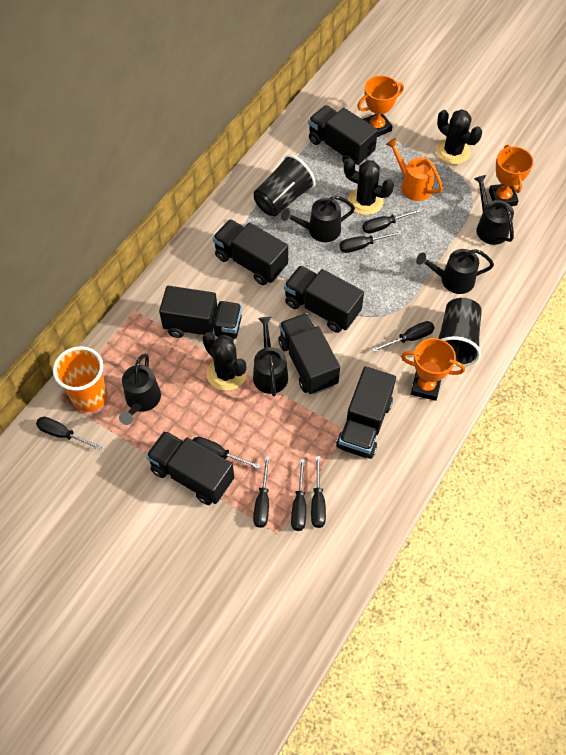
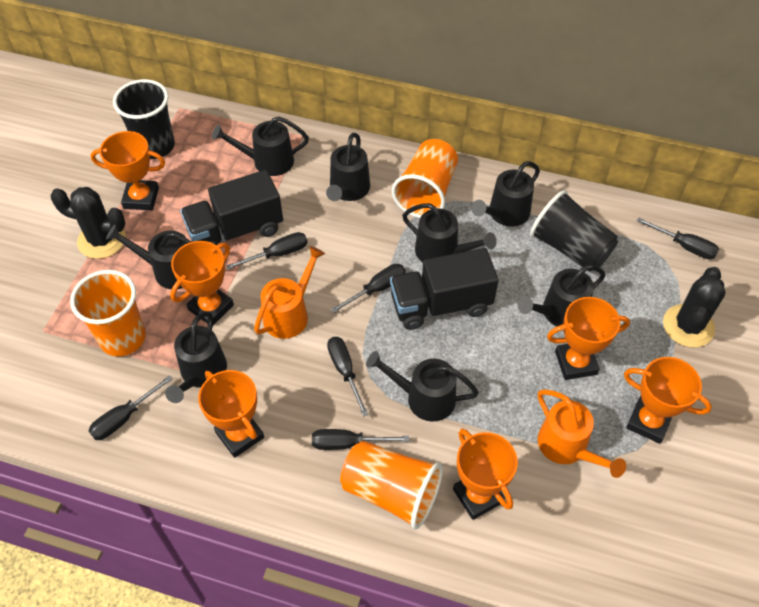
black cactus: 3 -> 2
black screwdriver: 8 -> 6
black truck: 7 -> 2
black watering can: 5 -> 8
orange cup: 1 -> 3
orange trophy: 3 -> 6
orange watering can: 1 -> 2

